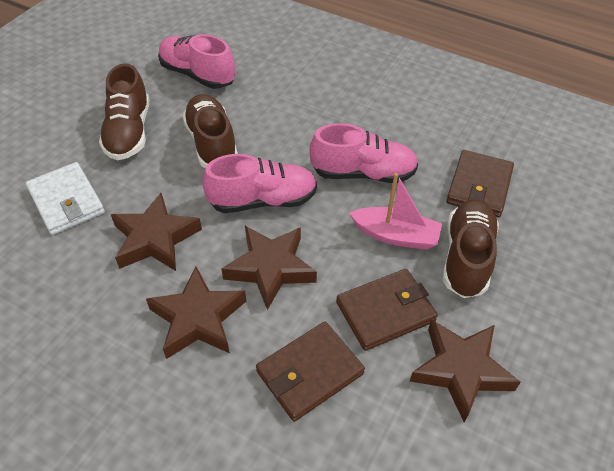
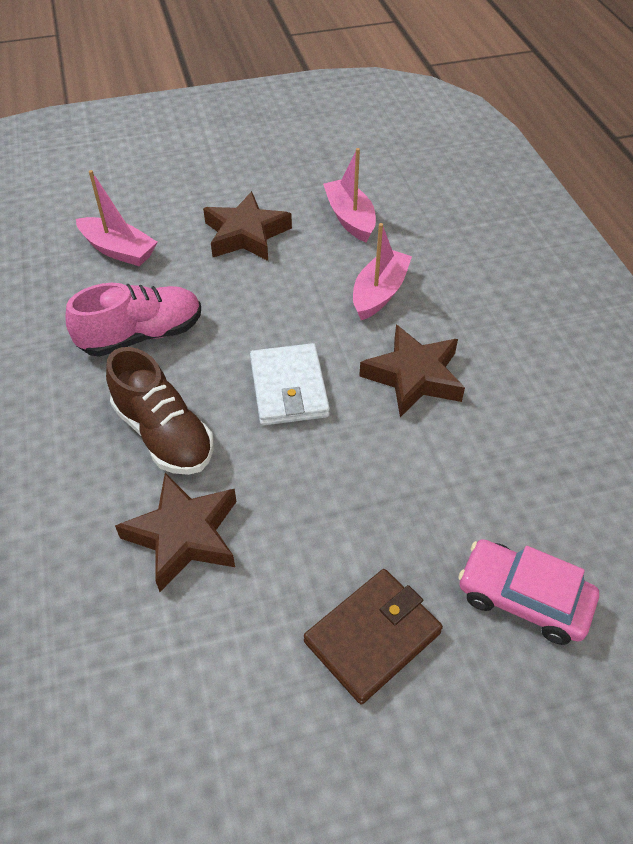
brown shoe: 3 -> 1
brown star: 4 -> 3
brown wallet: 3 -> 1
pink boat: 1 -> 3
pink car: 0 -> 1
pink shoe: 3 -> 1

